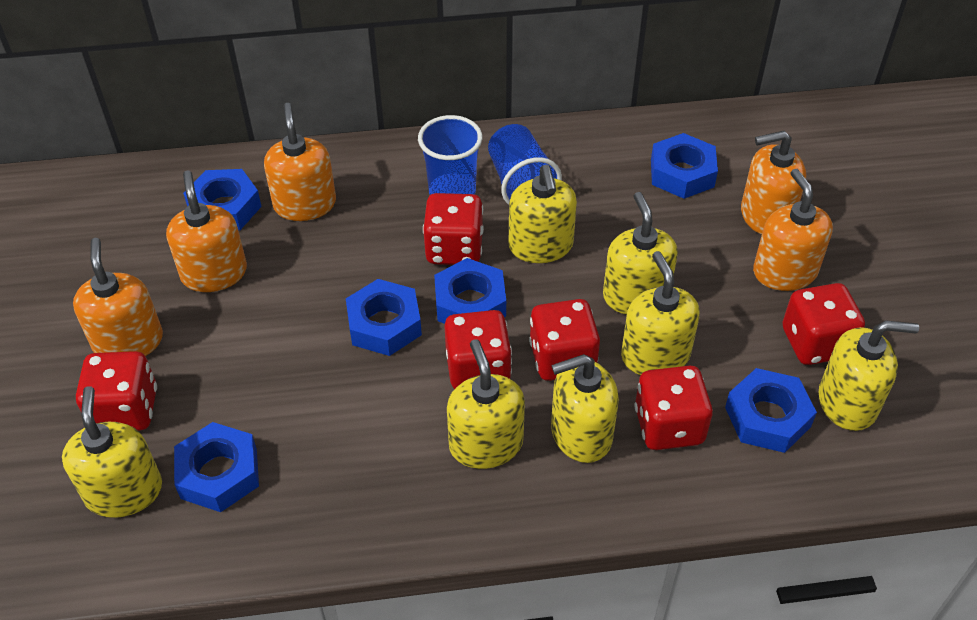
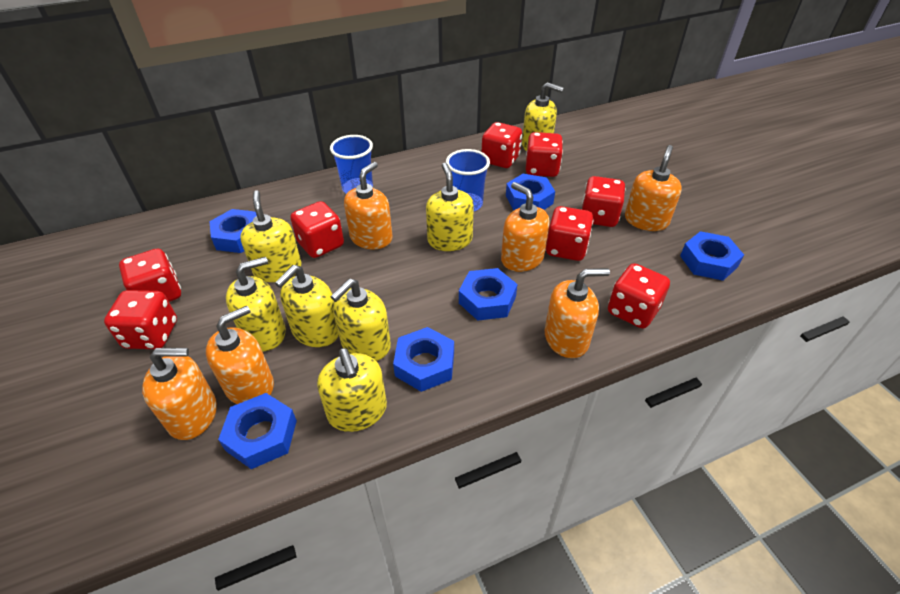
orange soap dispenser: 5 -> 6
red dice: 6 -> 8

